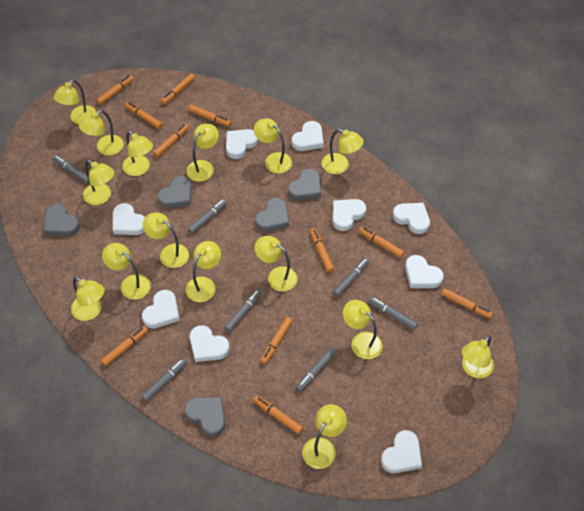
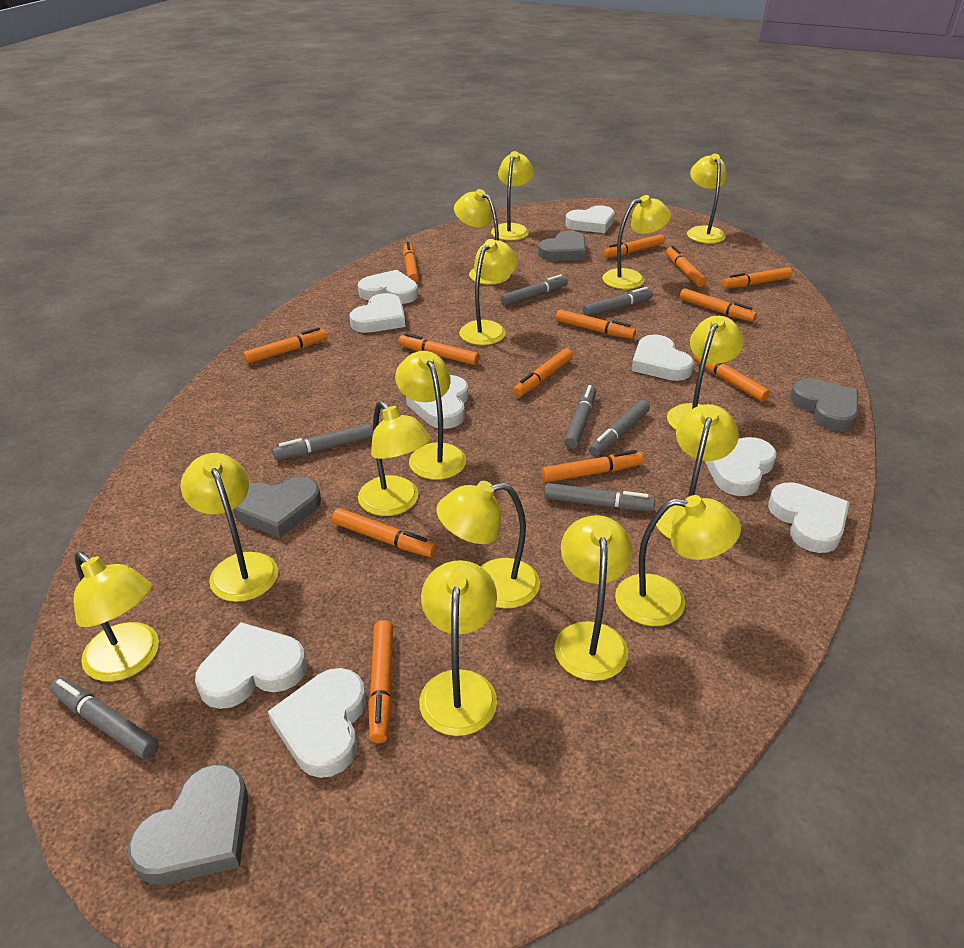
grey heart: 5 -> 4
orange marker: 11 -> 13

